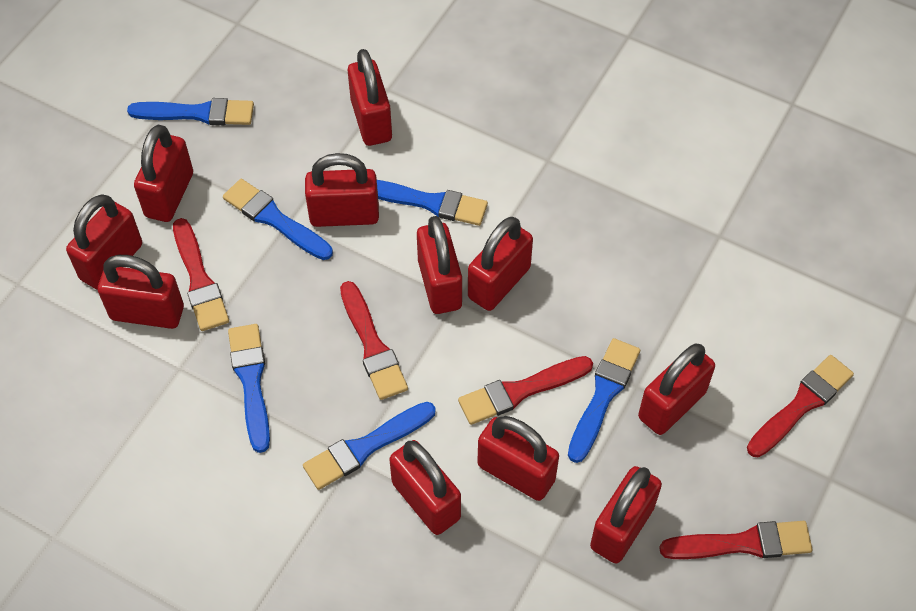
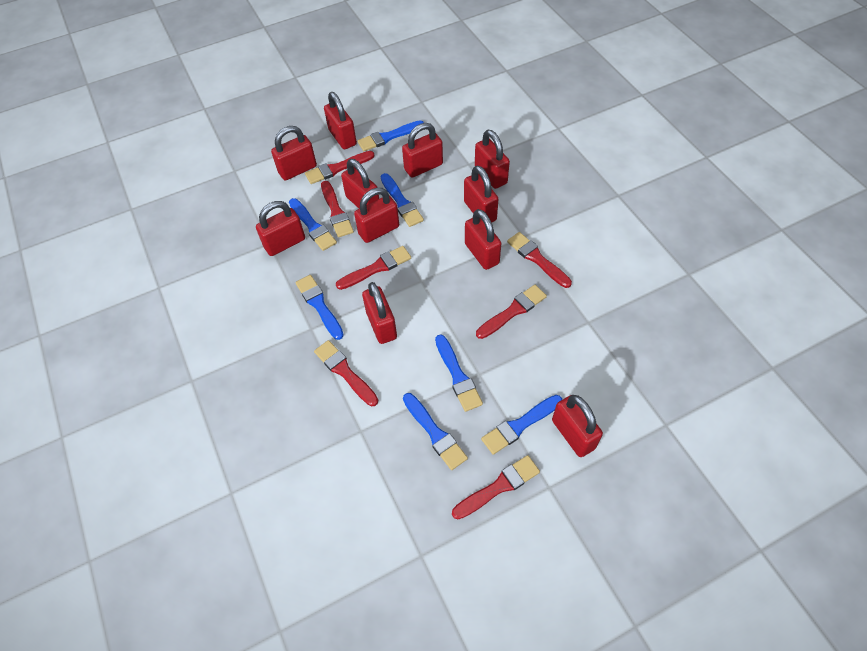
blue brush: 6 -> 7
red brush: 5 -> 7

